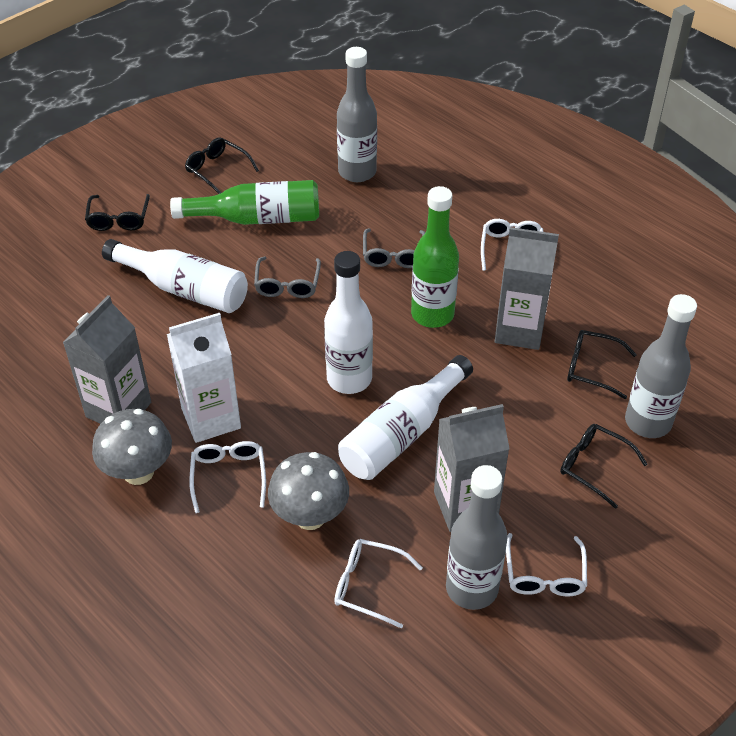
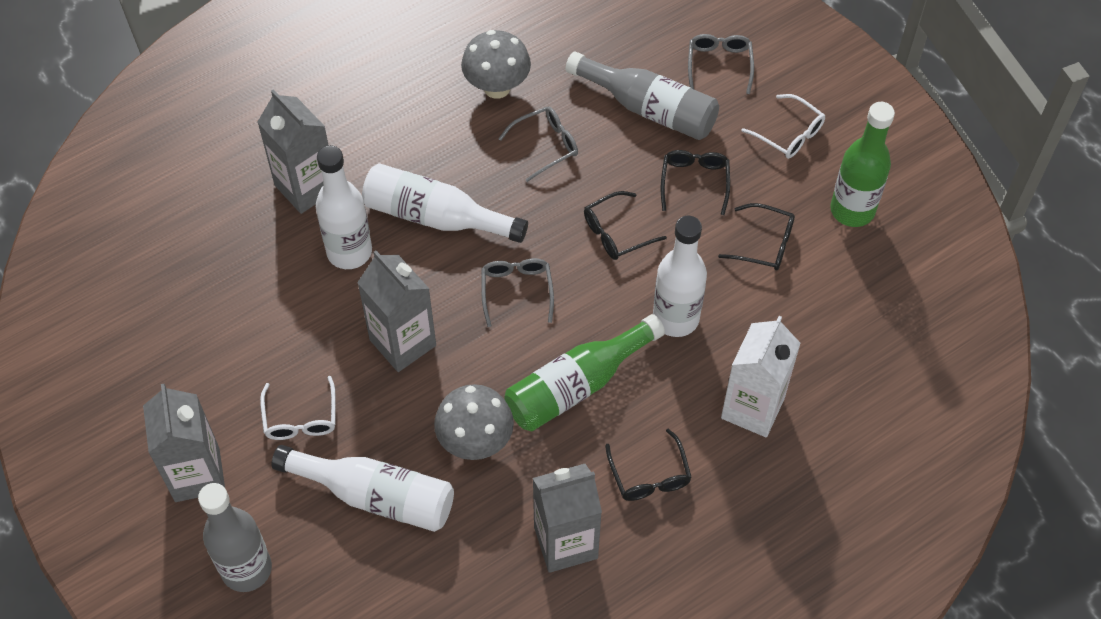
grey bottle: 3 -> 2
grey carton: 3 -> 4
grey glasses: 2 -> 3
white bottle: 3 -> 4
white glasses: 4 -> 2

